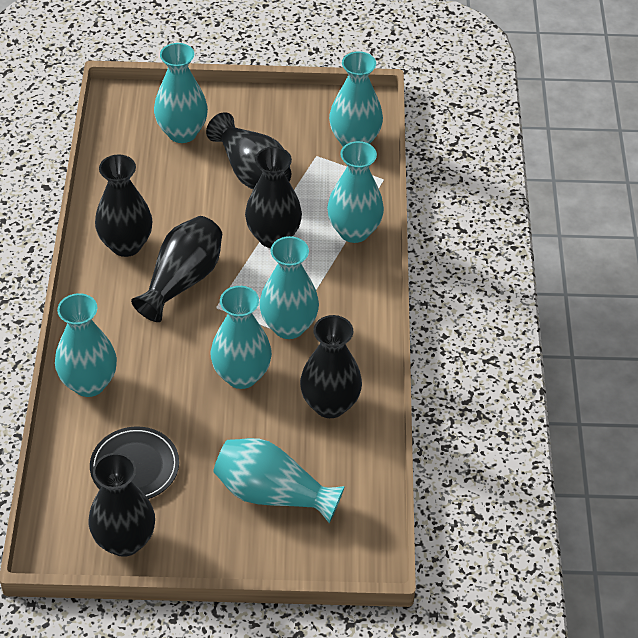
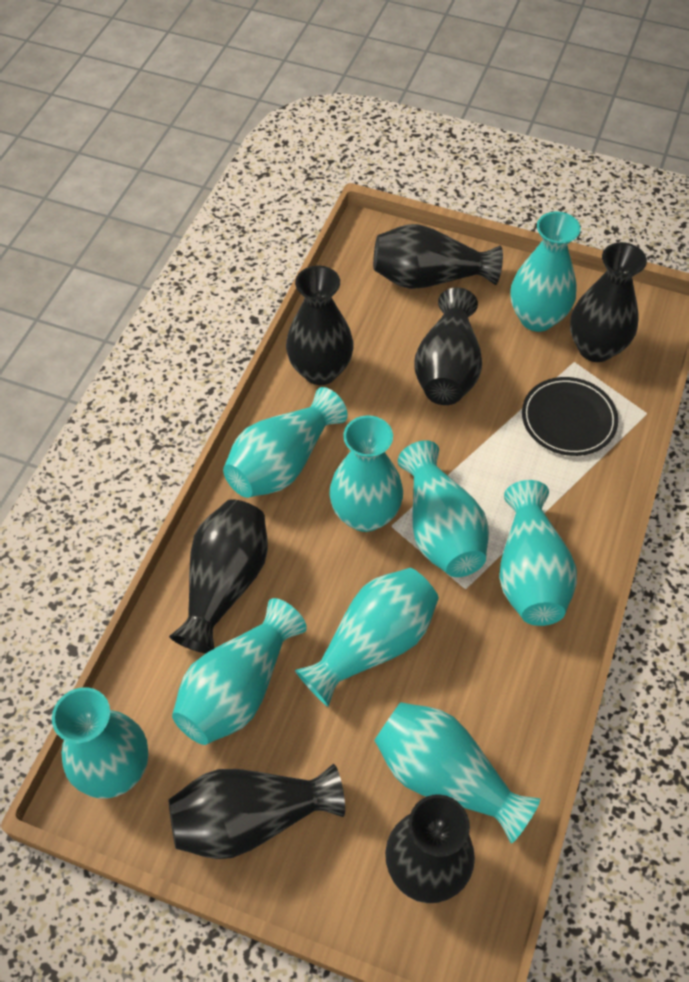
black vase: 6 -> 7
turquoise vase: 7 -> 9

